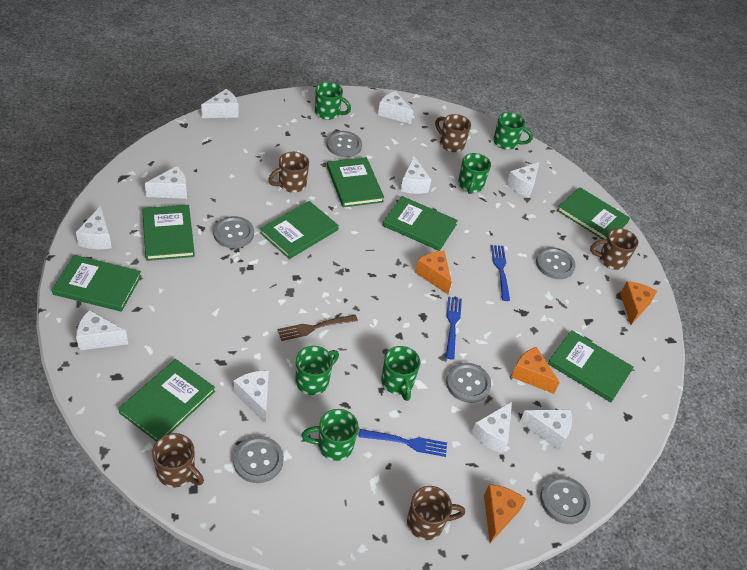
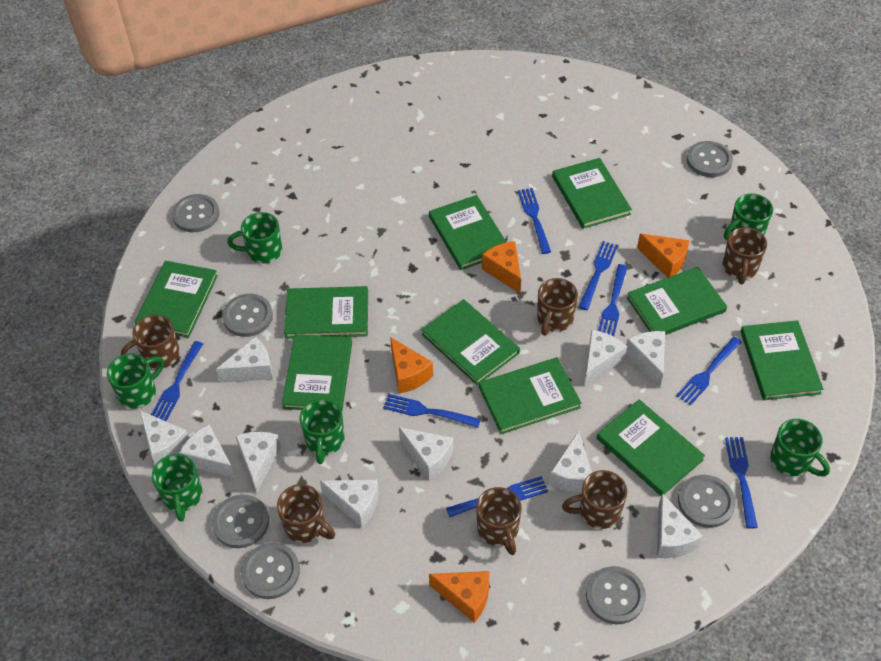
blue fork: 3 -> 8
brown fork: 1 -> 0
brown mug: 5 -> 6
green book: 8 -> 10
grey button: 6 -> 7

